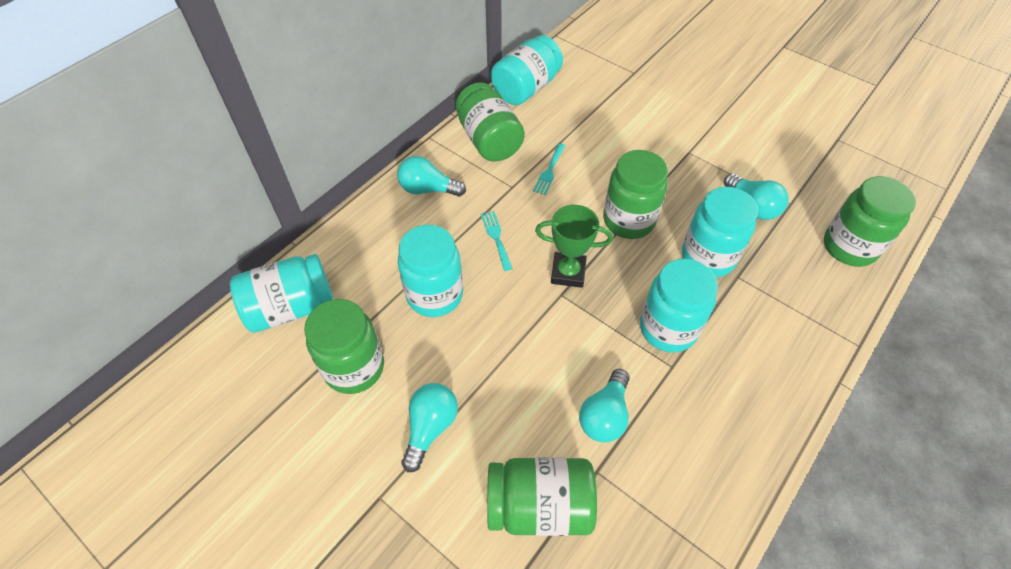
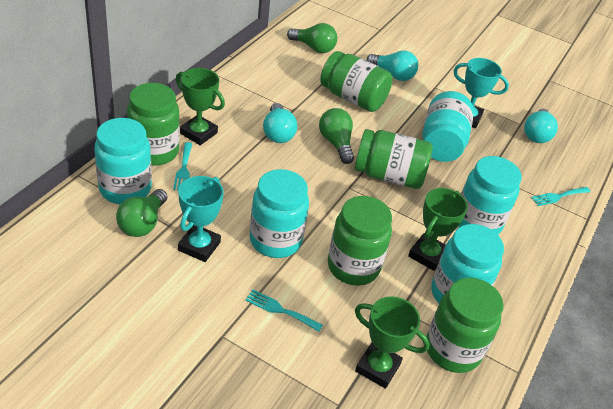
green light bulb: 0 -> 3
green trophy: 1 -> 3
turquoise fork: 2 -> 3
turquoise light bulb: 4 -> 3
turquoise trophy: 0 -> 2

